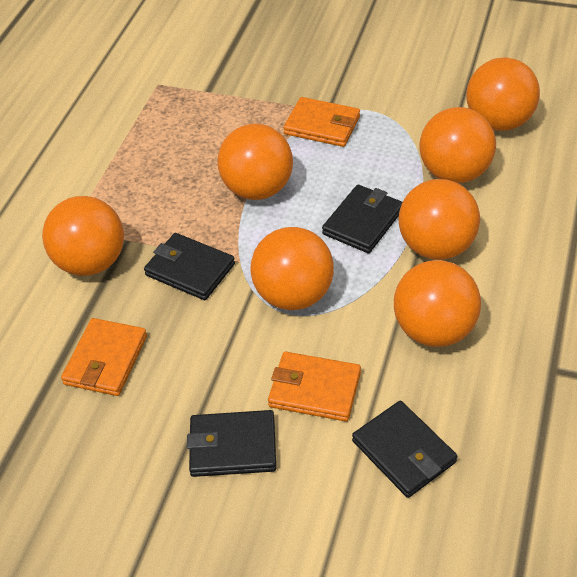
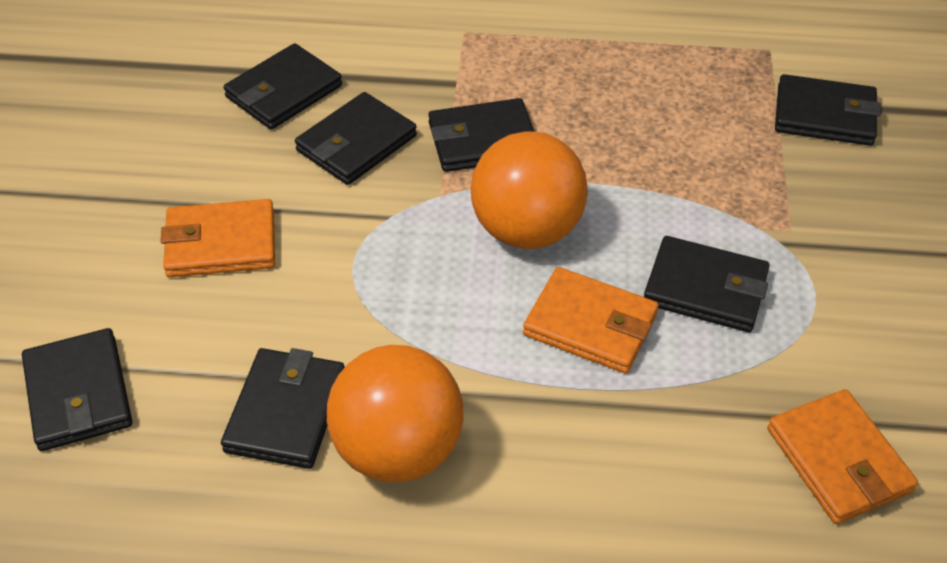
black wallet: 4 -> 7
orange ball: 7 -> 2

